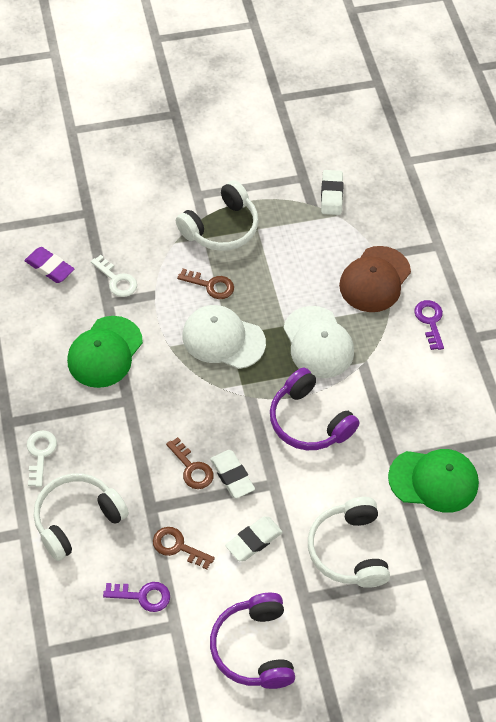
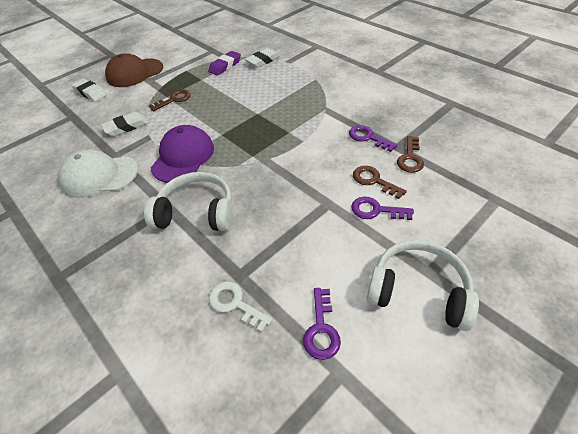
green cap: 2 -> 0
purple cap: 0 -> 1
purple headphones: 2 -> 0
purple key: 2 -> 3
white cap: 2 -> 1
white headphones: 3 -> 2
white key: 2 -> 1

